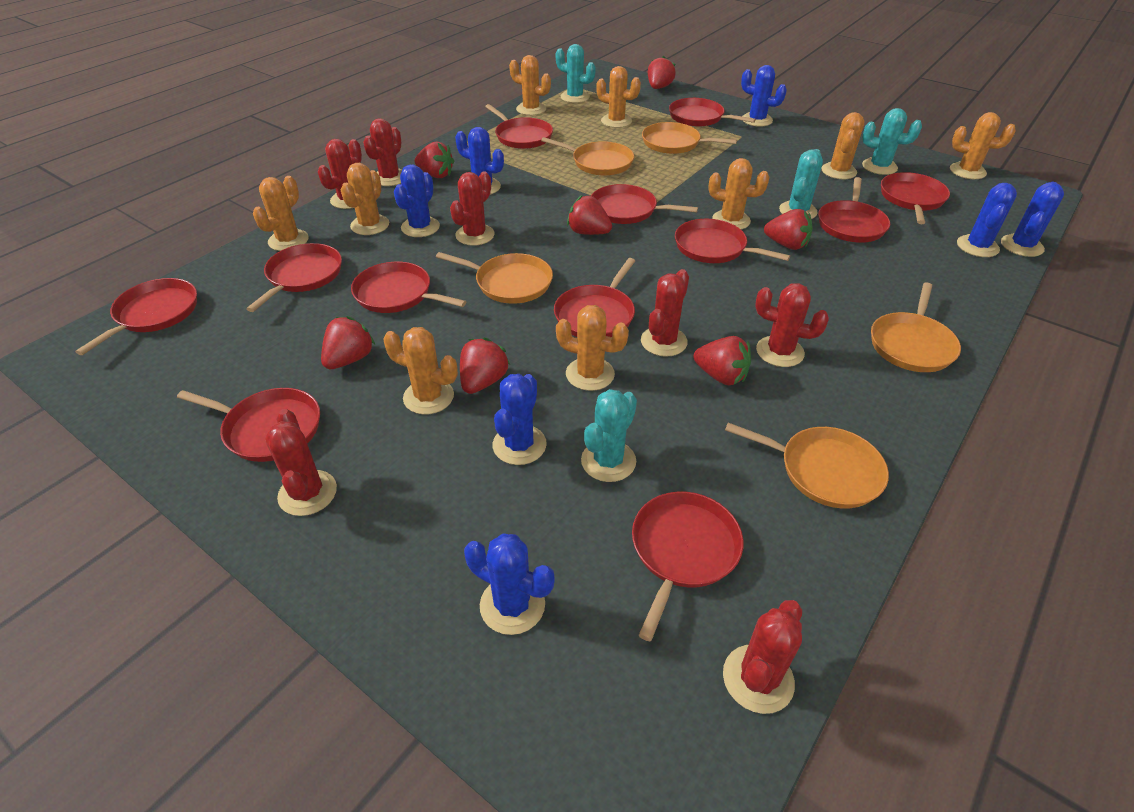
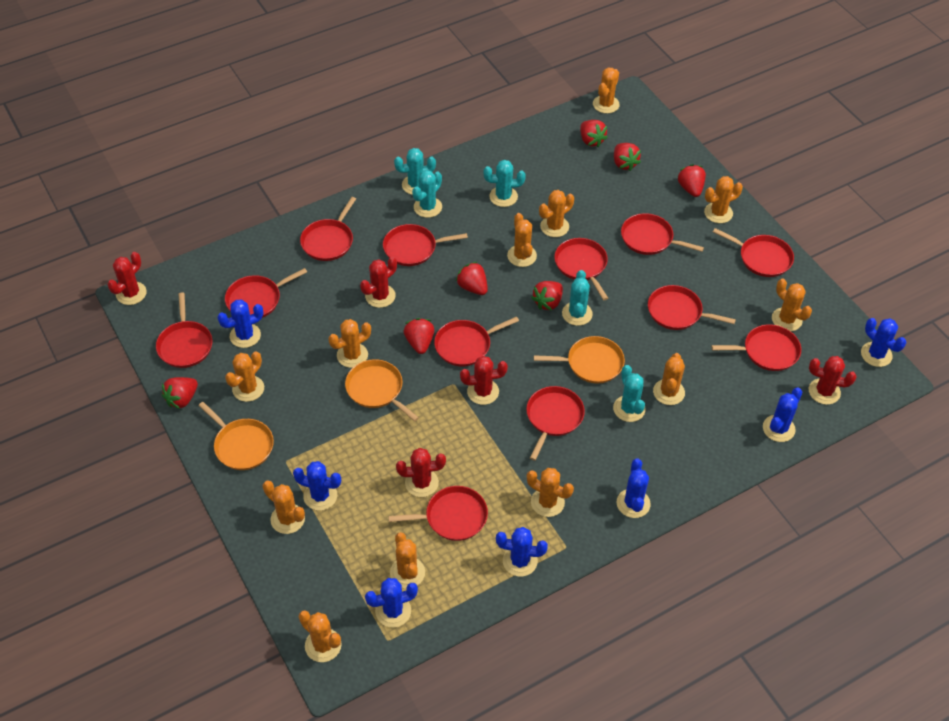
orange cactus: 9 -> 12
orange pan: 5 -> 3
red cactus: 7 -> 5
turquoise cactus: 4 -> 5

